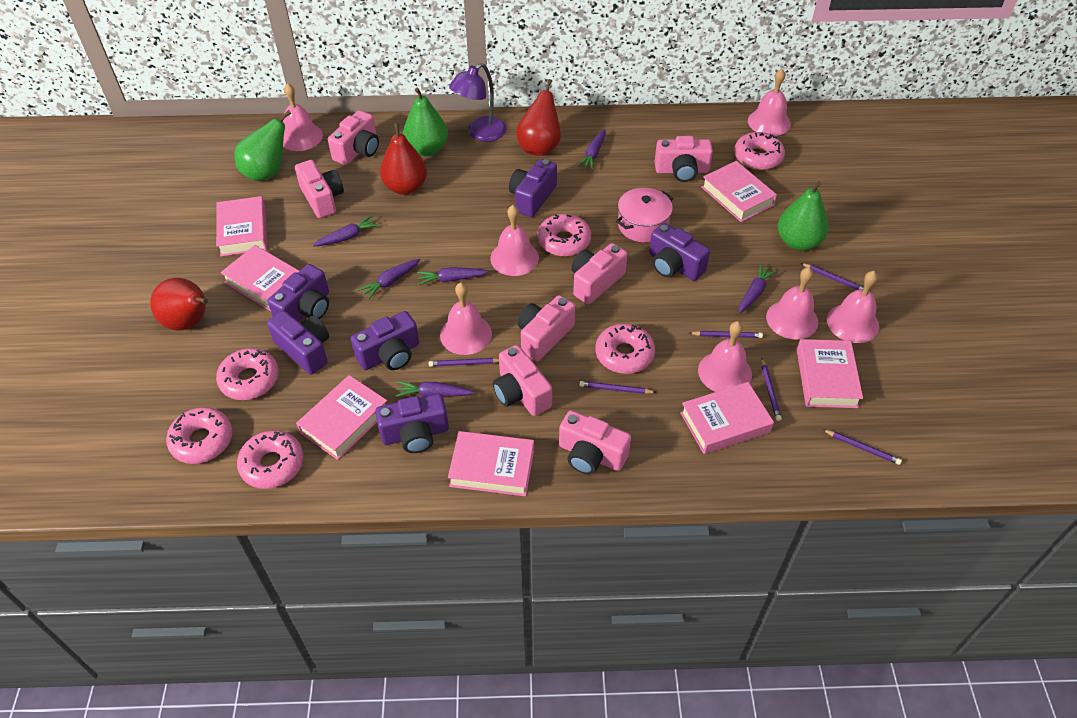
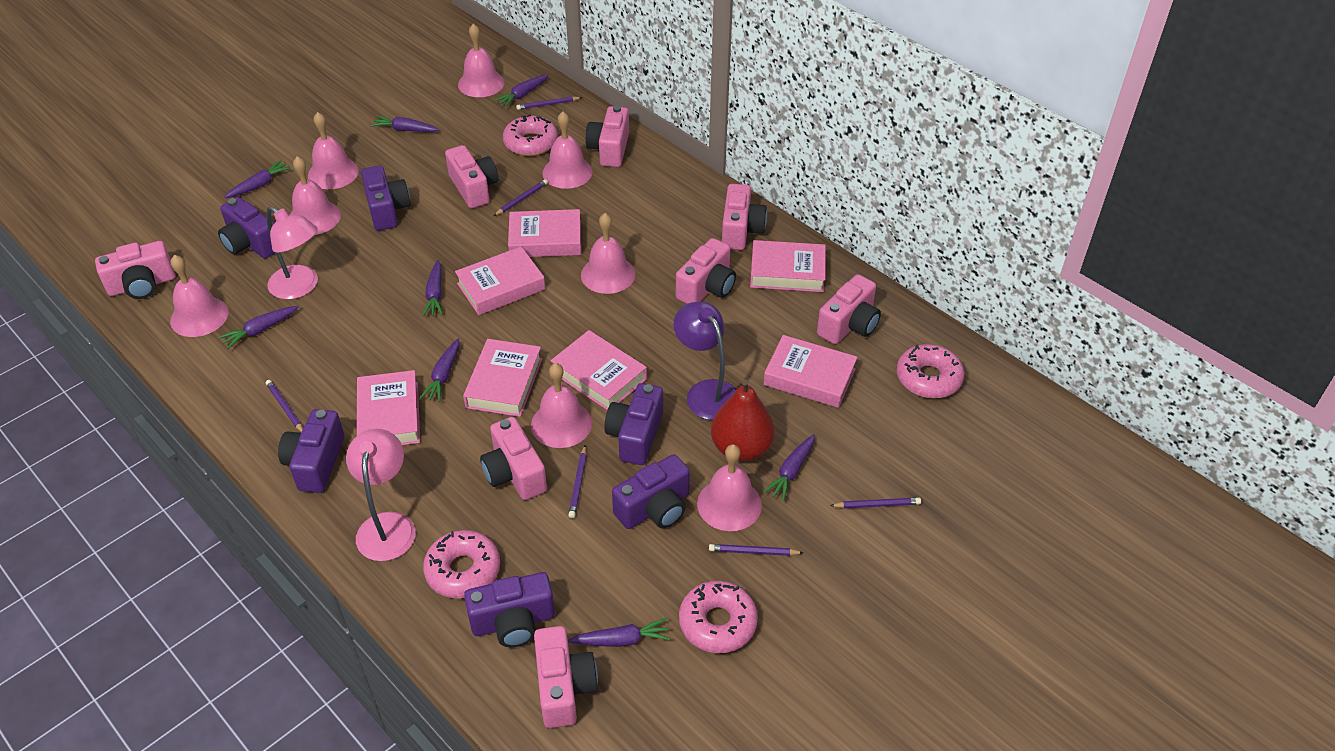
green pear: 3 -> 0
pink bell: 7 -> 8
pink camera: 7 -> 8
pink donut: 6 -> 4
pink lamp: 0 -> 2
pink pot: 1 -> 0
purple carrot: 6 -> 8
red pear: 3 -> 1

